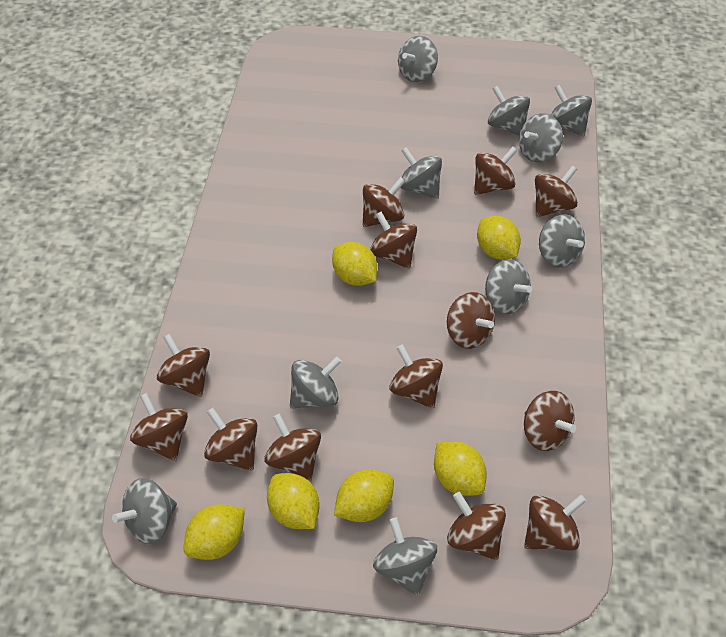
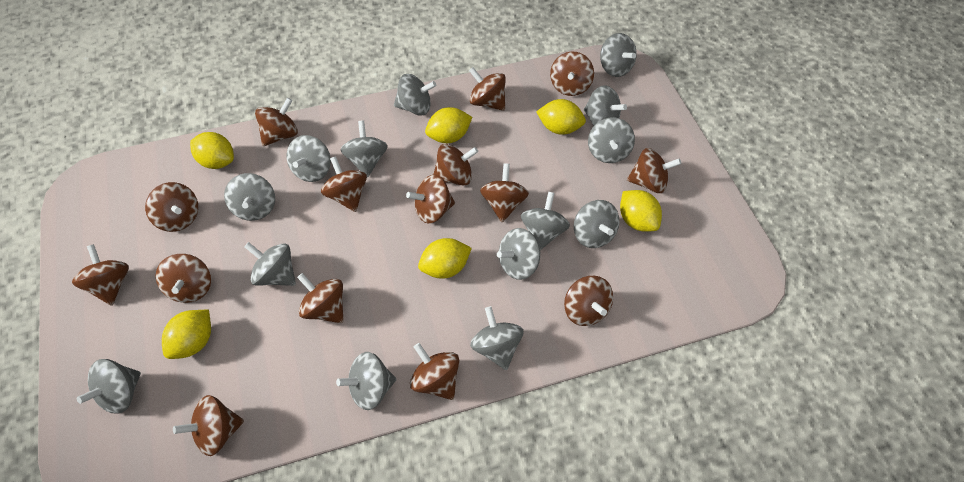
brown spinning top: 13 -> 15
grey spinning top: 10 -> 14

